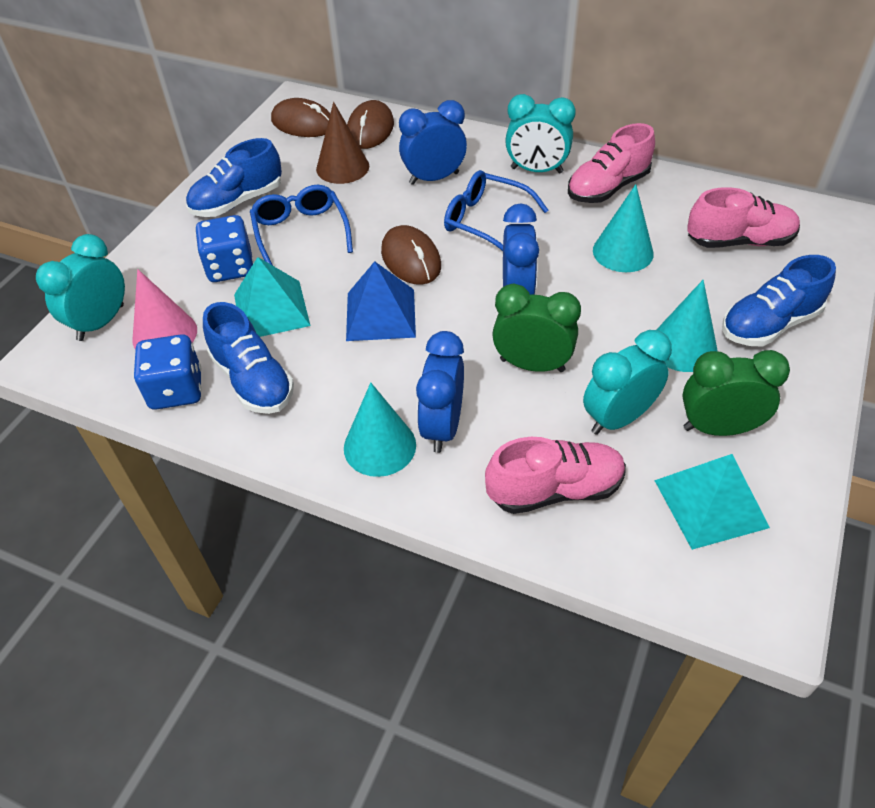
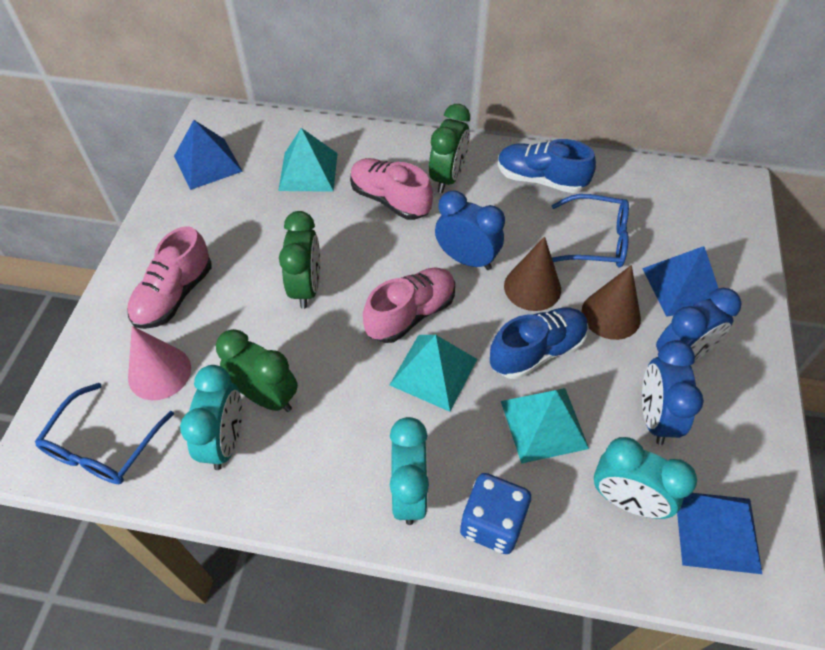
blue dice: 2 -> 1
blue pyramid: 1 -> 3
blue shoe: 3 -> 2
brown cone: 1 -> 2
brown mouse: 3 -> 0
green clock: 2 -> 3
turquoise cone: 3 -> 0
turquoise pyramid: 2 -> 3

